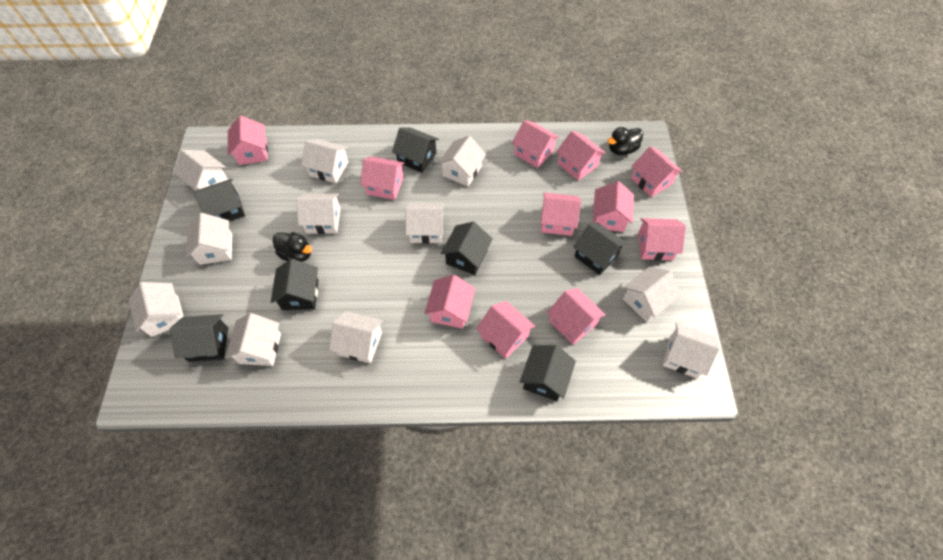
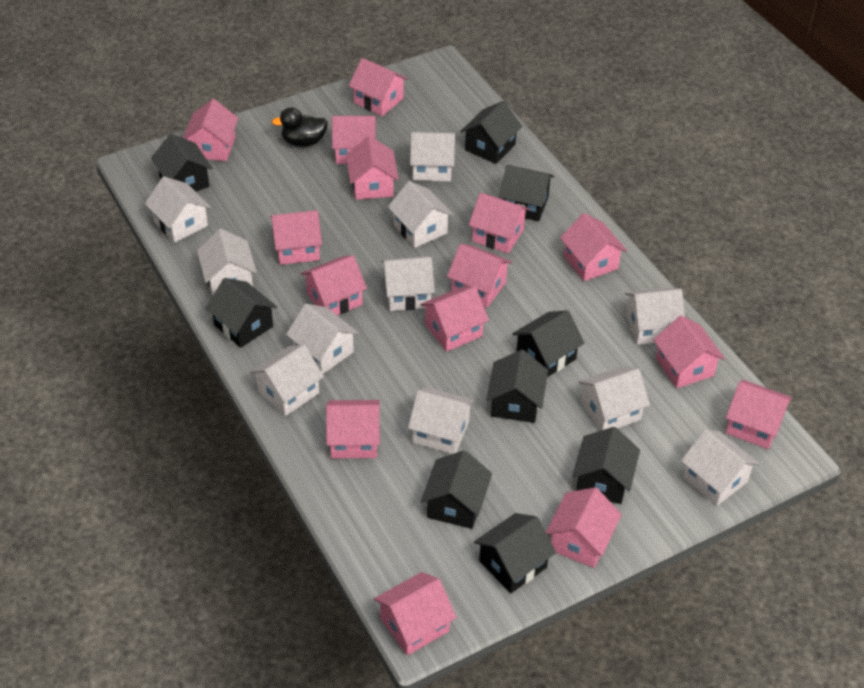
black duck: 2 -> 1
black house: 7 -> 9
pink house: 11 -> 15

